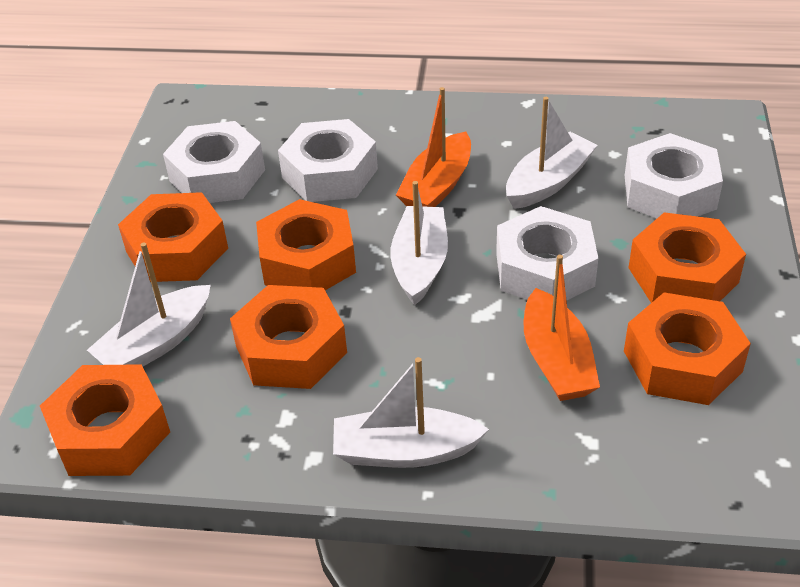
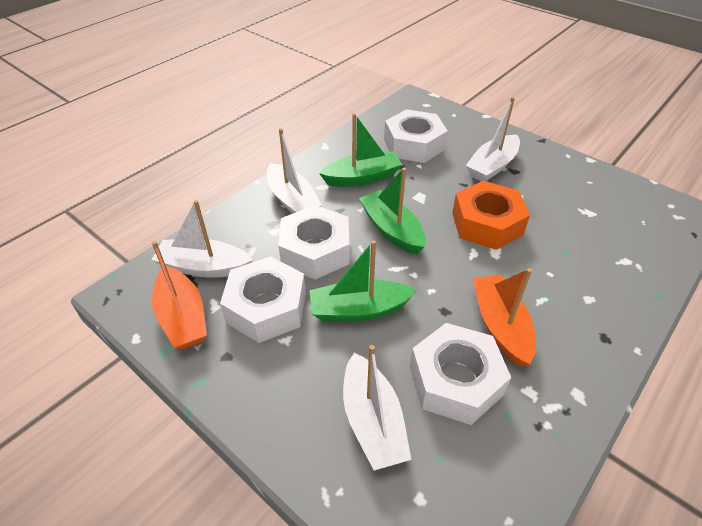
green boat: 0 -> 3
orange nut: 6 -> 1

